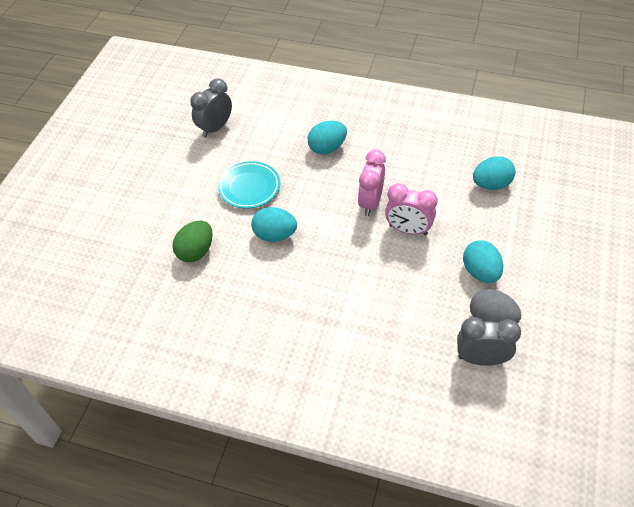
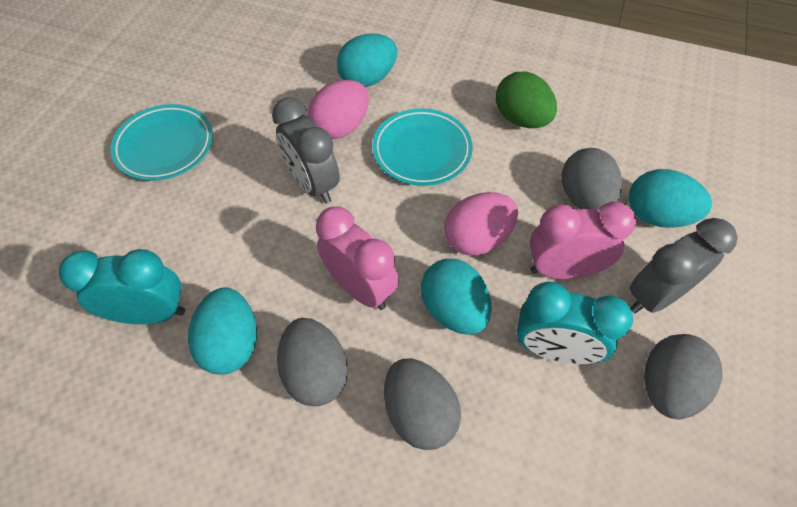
grey egg: 1 -> 4
pink egg: 0 -> 2
turquoise clock: 0 -> 2
turquoise plate: 1 -> 2

